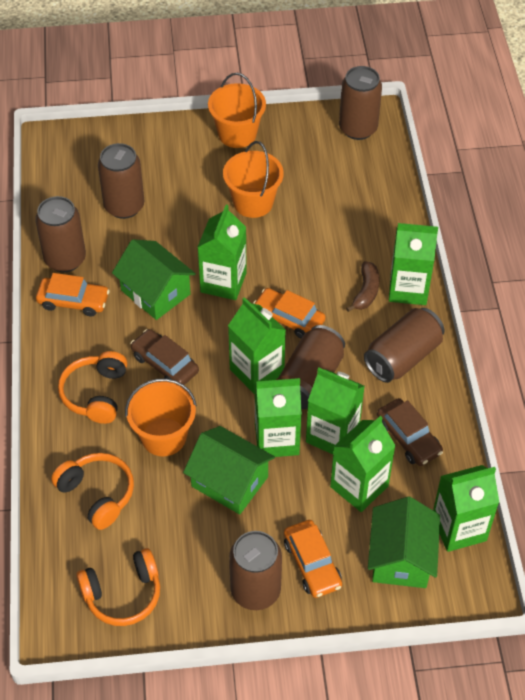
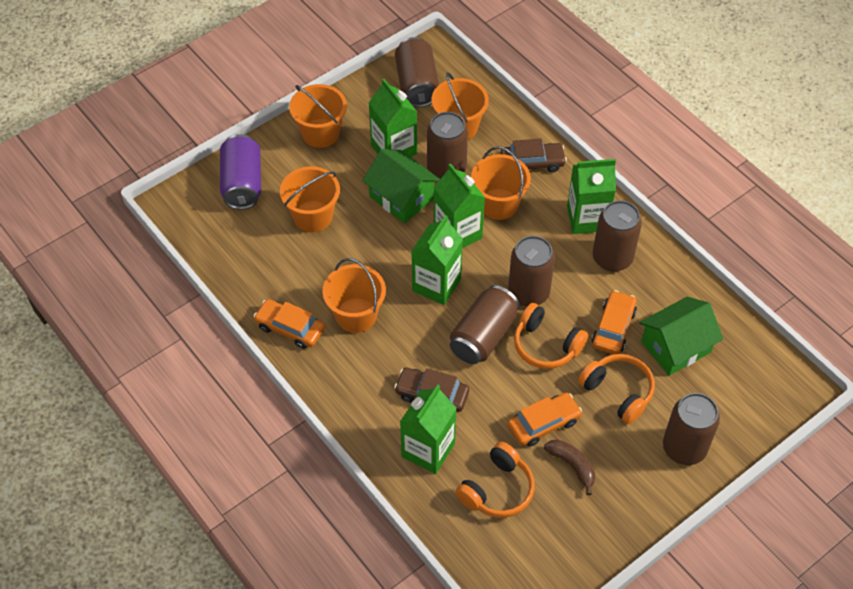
green carton: 7 -> 5
green house: 3 -> 2
orange bucket: 3 -> 5
purple can: 0 -> 1

